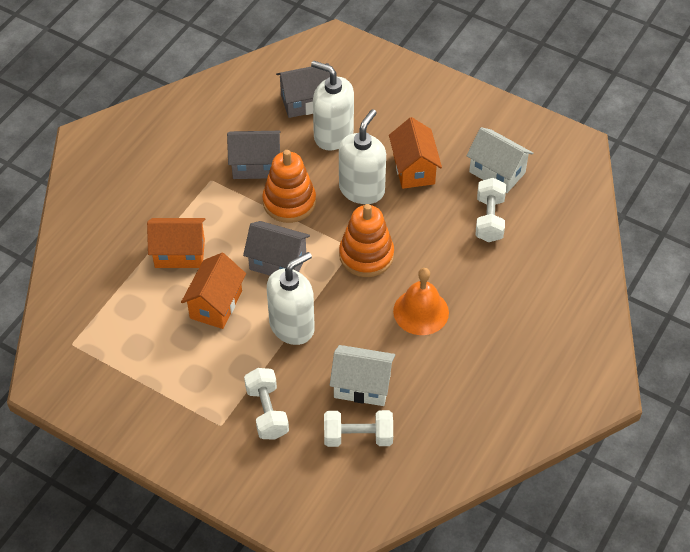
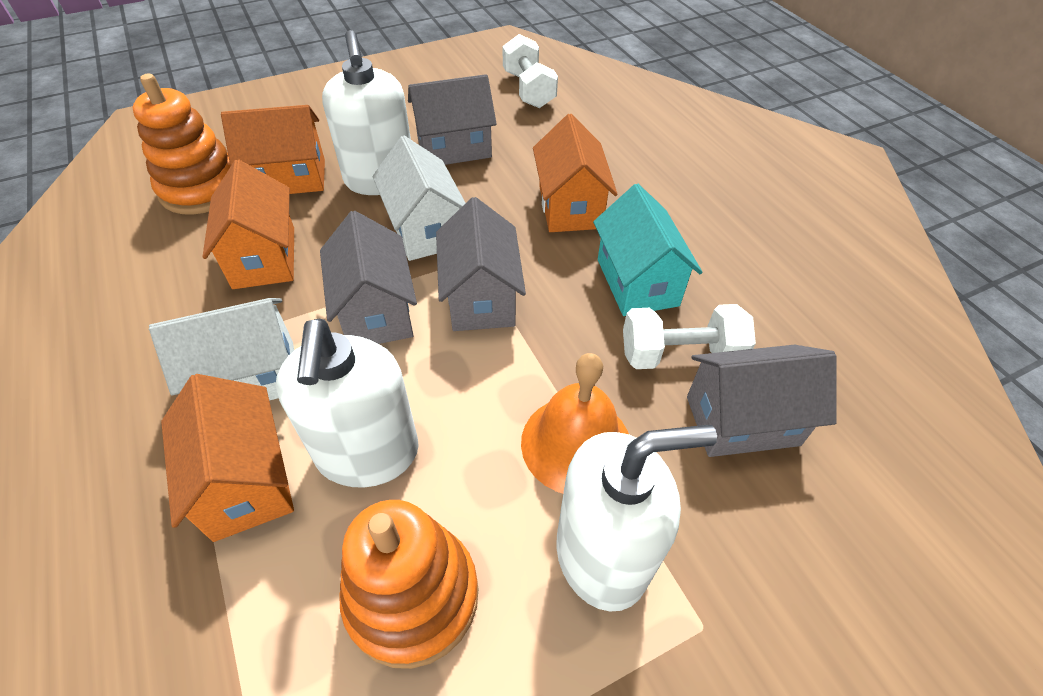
grey house: 3 -> 4
orange house: 3 -> 4
turquoise house: 0 -> 1
white dumbbell: 3 -> 2

